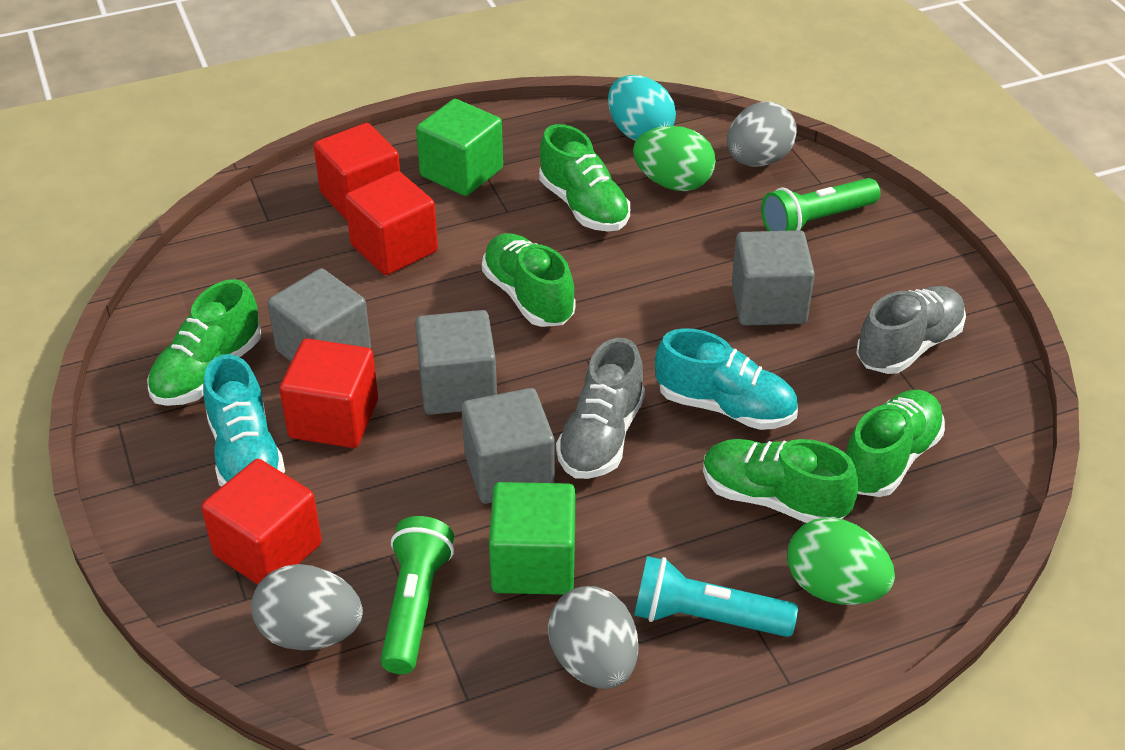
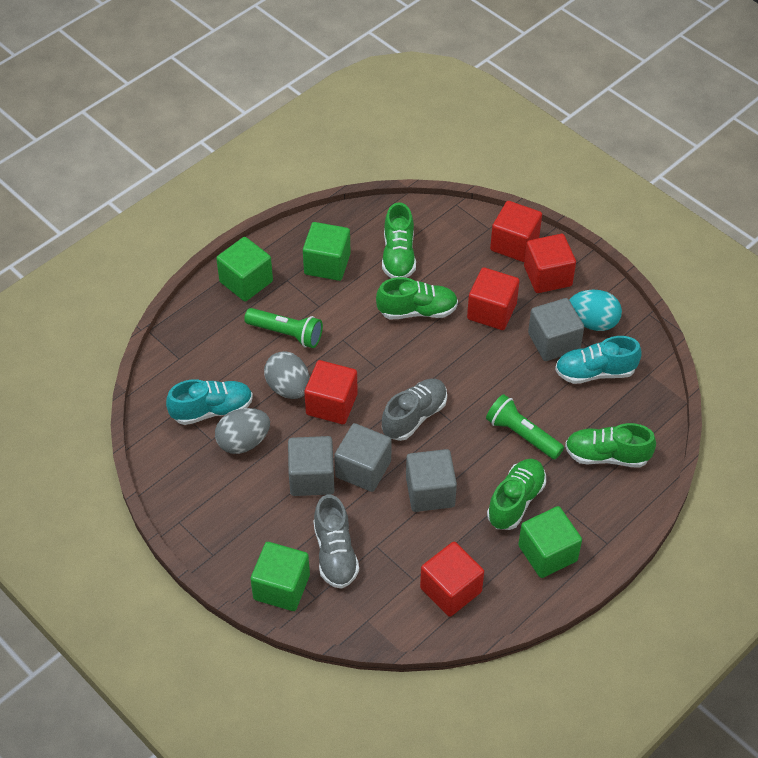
green cube: 2 -> 4
green egg: 2 -> 0
green shoe: 5 -> 4
grey egg: 3 -> 2
red cube: 4 -> 5
turquoise flashlight: 1 -> 0

